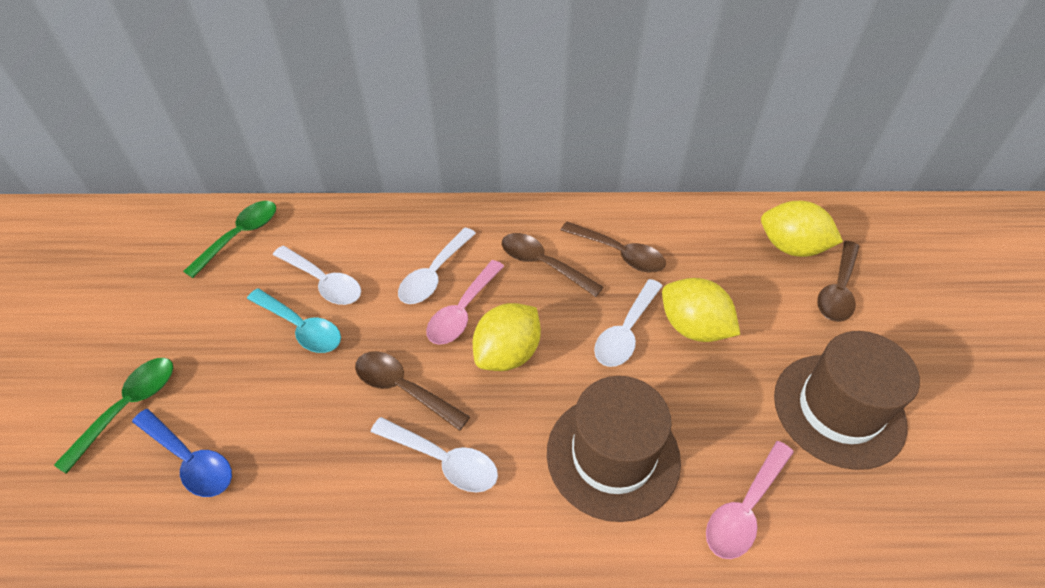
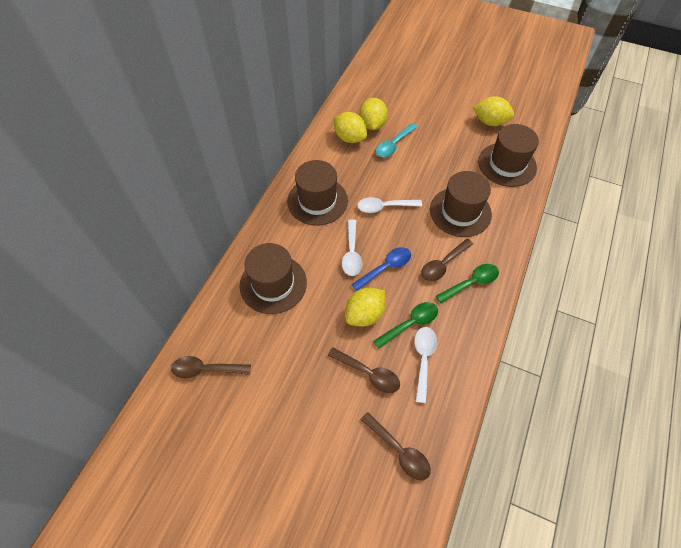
brown hat: 2 -> 4
pink spoon: 2 -> 0
white spoon: 4 -> 3
yellow lemon: 3 -> 4

